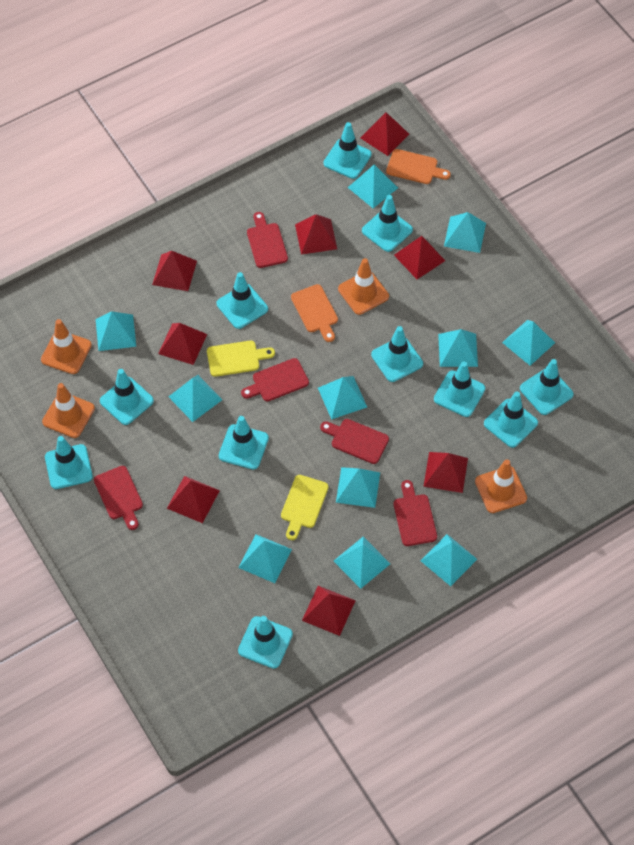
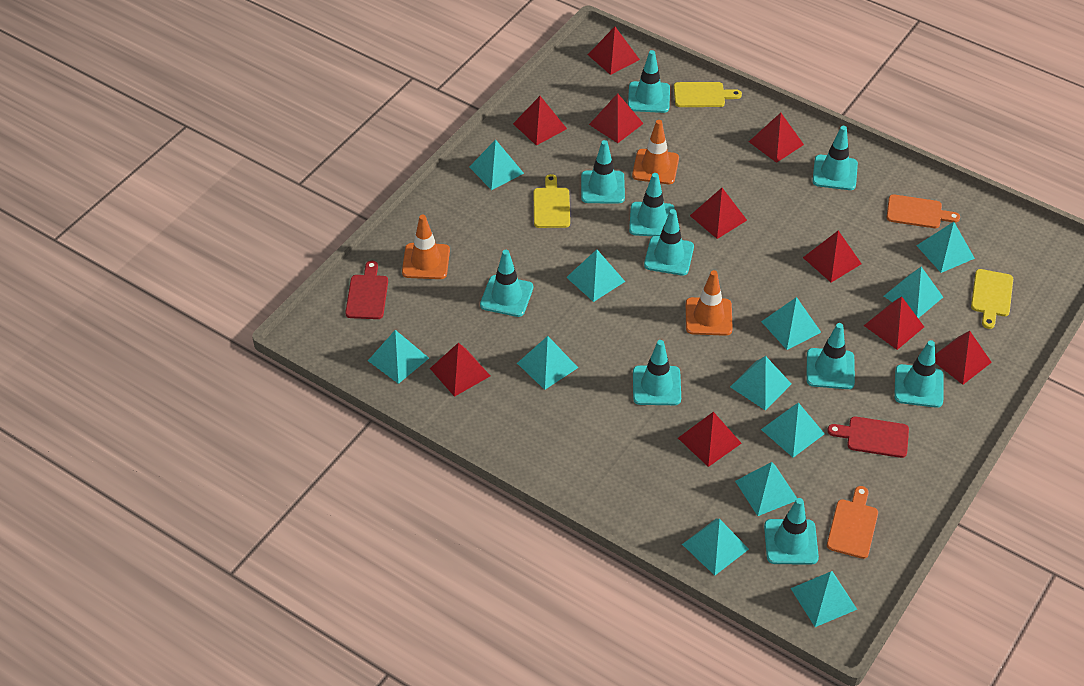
orange traffic cone: 4 -> 3
red cutting board: 5 -> 2
red pyramid: 8 -> 10
turquoise pyramid: 11 -> 12
turquoise traffic cone: 11 -> 10
yellow cutting board: 2 -> 3

